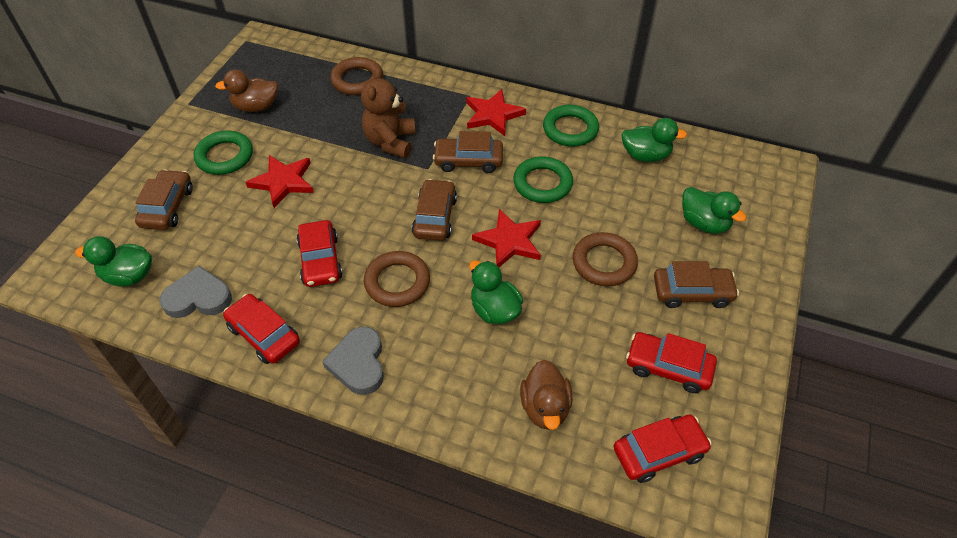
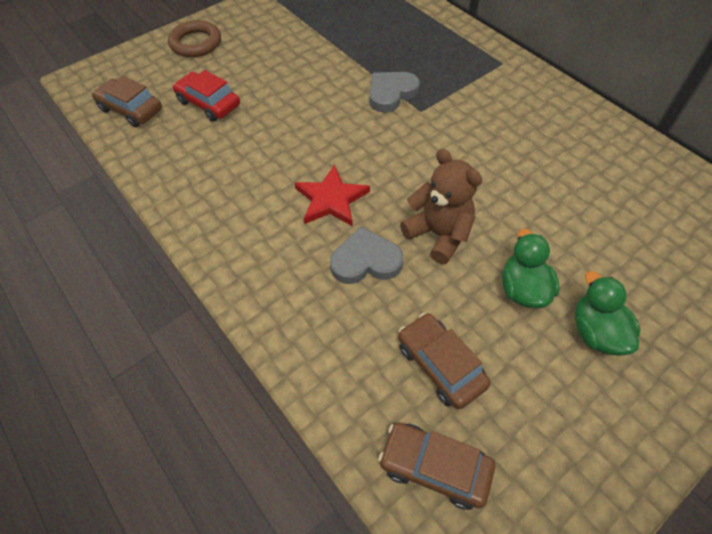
brown car: 4 -> 3
brown duck: 2 -> 0
brown ring: 3 -> 1
green duck: 4 -> 2
green ring: 3 -> 0
red car: 4 -> 1
red star: 3 -> 1

